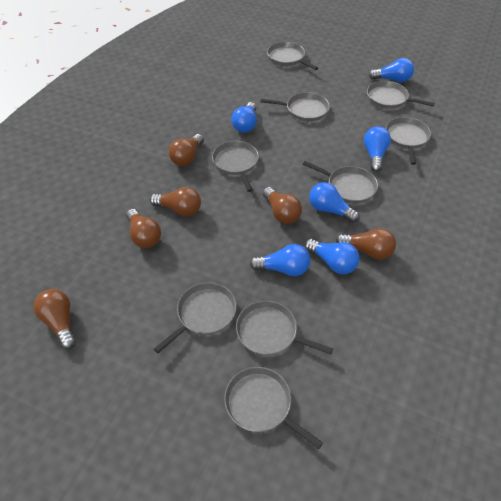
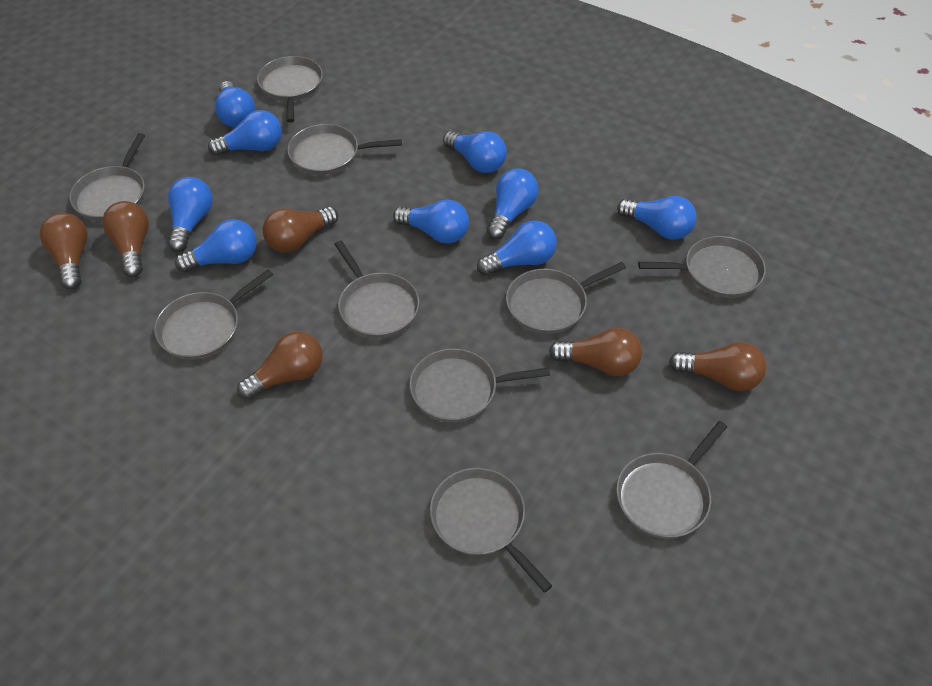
blue light bulb: 6 -> 9
grey pan: 9 -> 10

